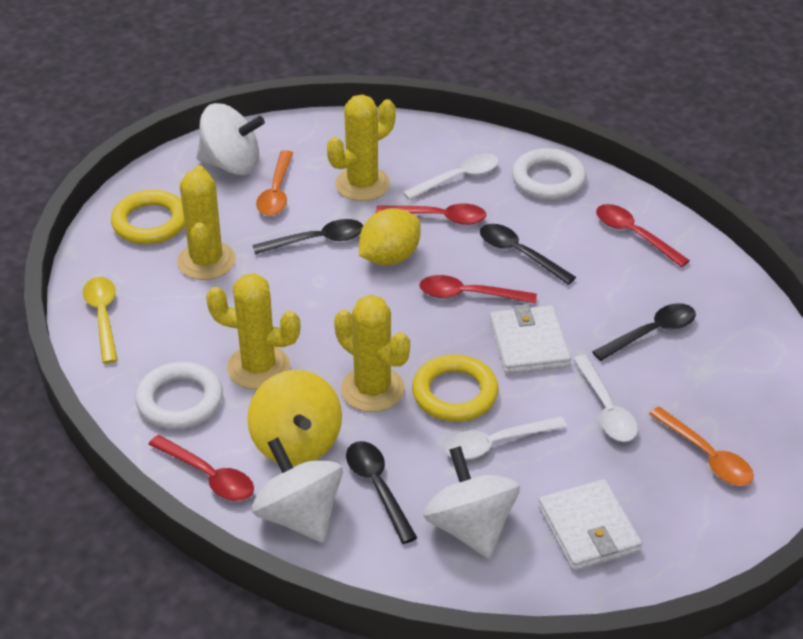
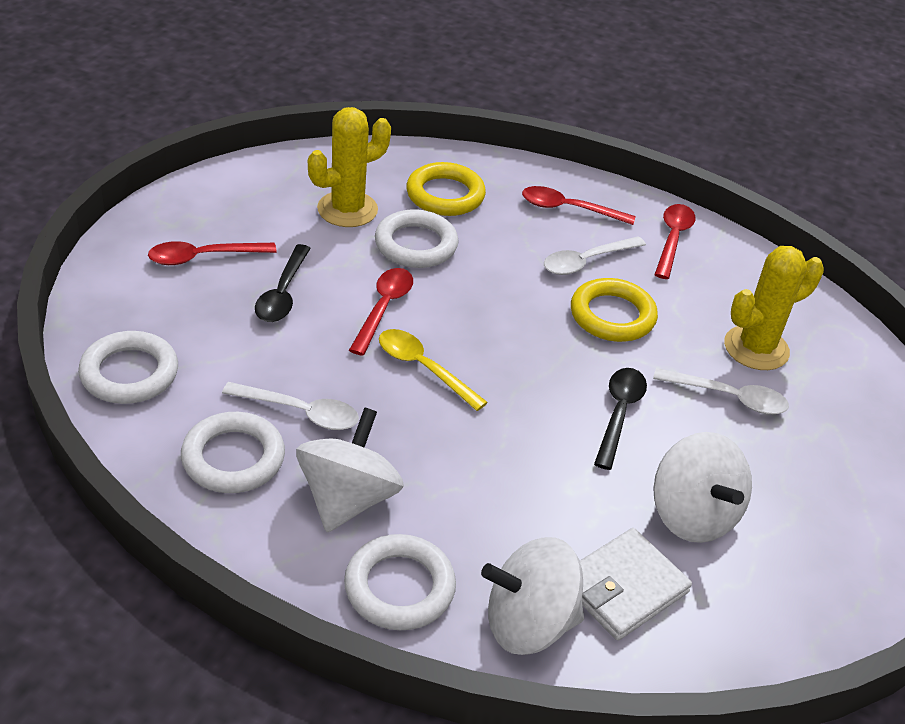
black spoon: 4 -> 2
orange spoon: 2 -> 0
white ring: 2 -> 4
white wallet: 2 -> 1
yellow cactus: 4 -> 2
yellow lemon: 1 -> 0
yellow spinning top: 1 -> 0

